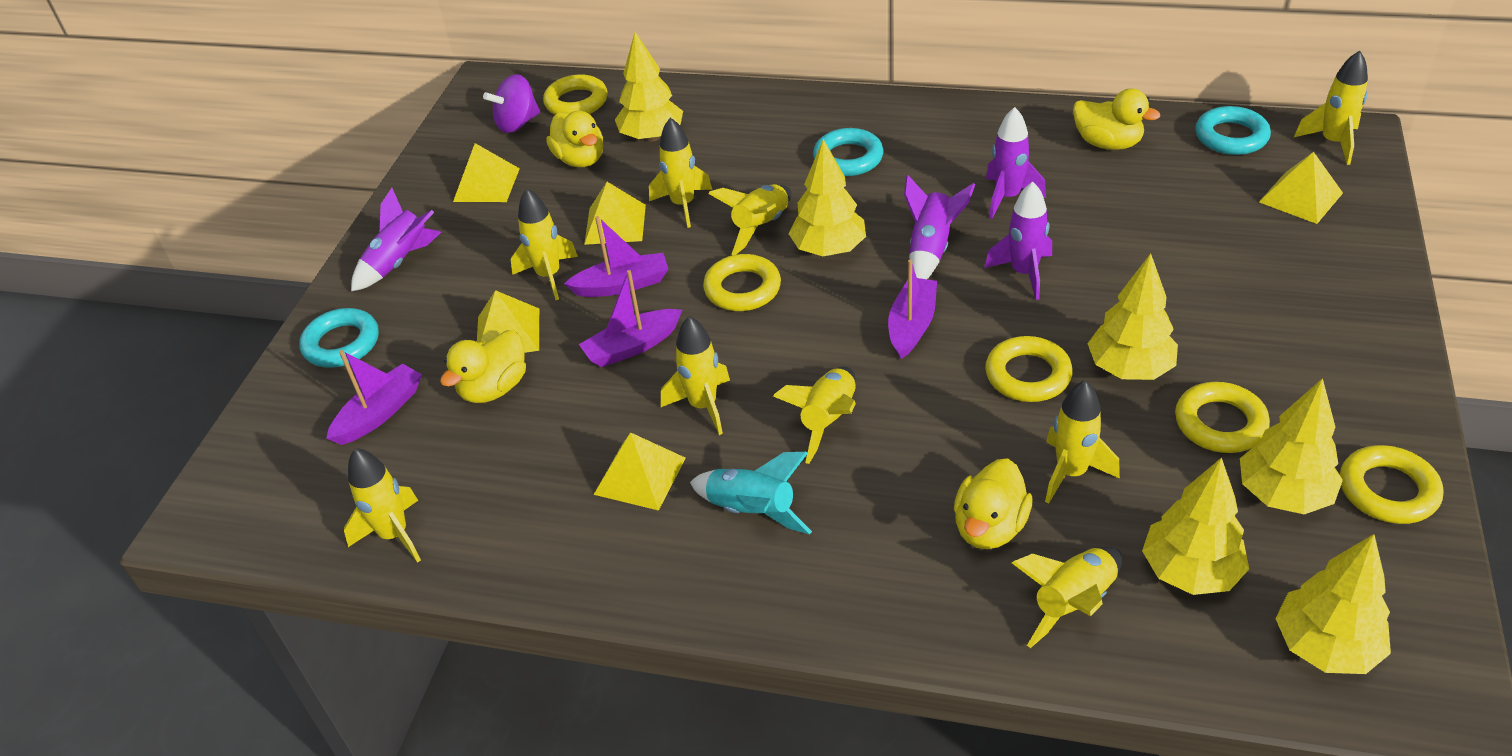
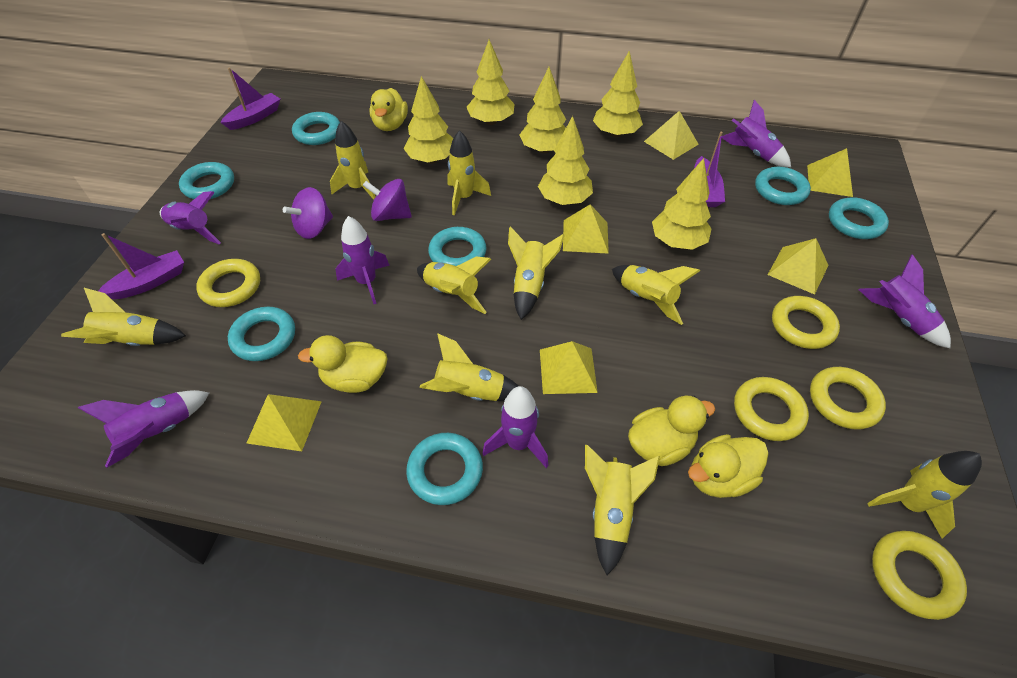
purple boat: 4 -> 3
purple rocket: 4 -> 6
purple spinning top: 1 -> 2
turquoise ring: 3 -> 7
turquoise rocket: 1 -> 0
yellow pyramid: 5 -> 6

